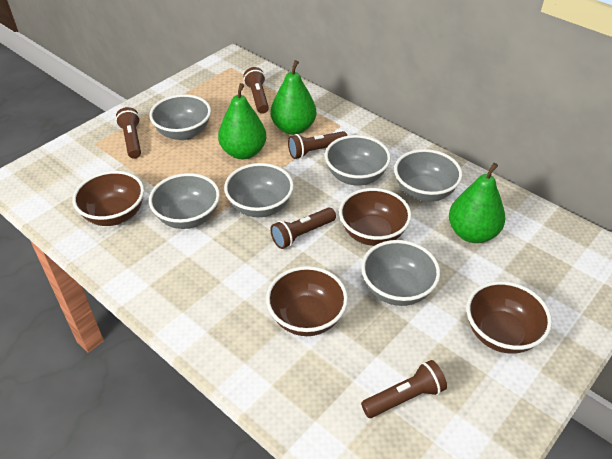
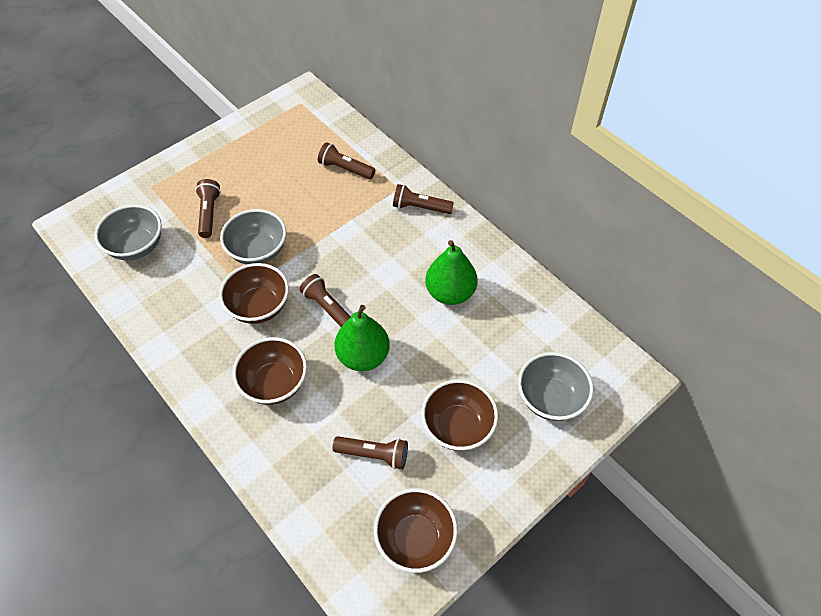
green pear: 3 -> 2
grey bowl: 6 -> 3

